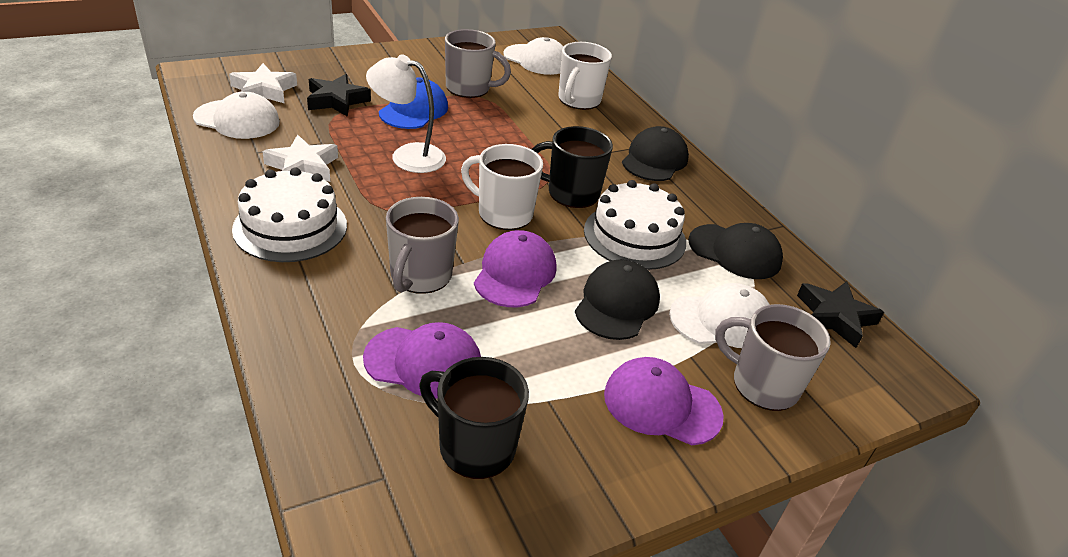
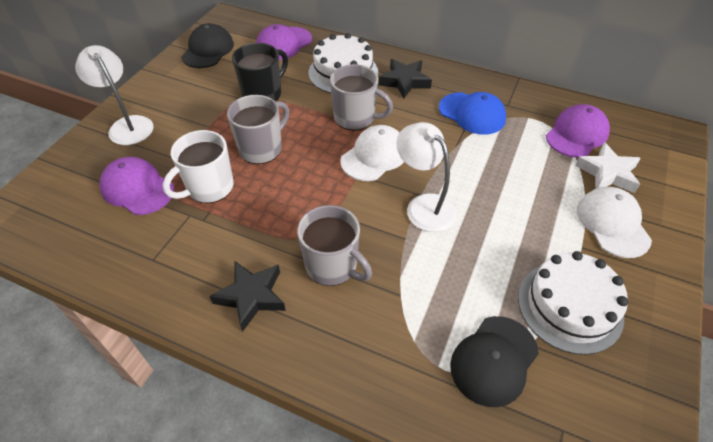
black cap: 3 -> 2
black mug: 2 -> 1
white cap: 3 -> 2
white lamp: 1 -> 2
white mug: 2 -> 1
white star: 2 -> 1

